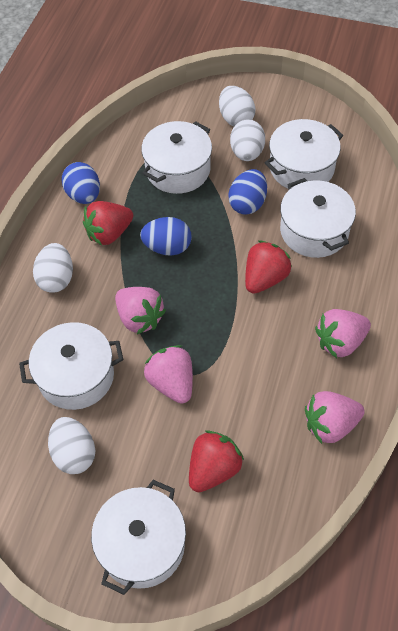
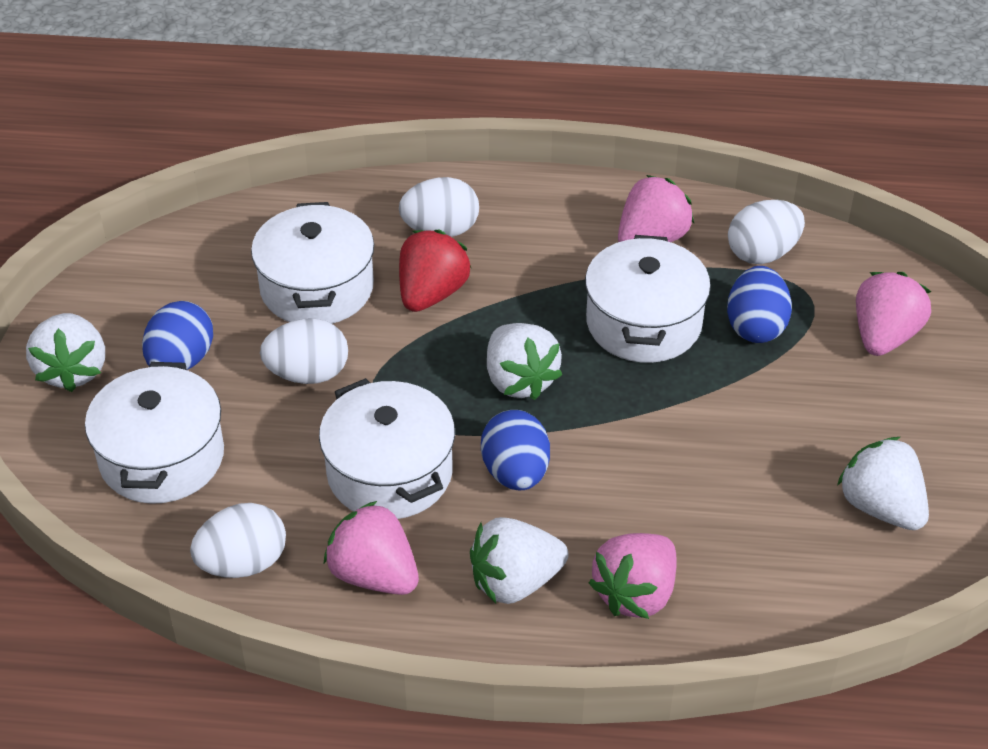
red strawberry: 3 -> 1
white pot: 5 -> 4
white strawberry: 0 -> 4

